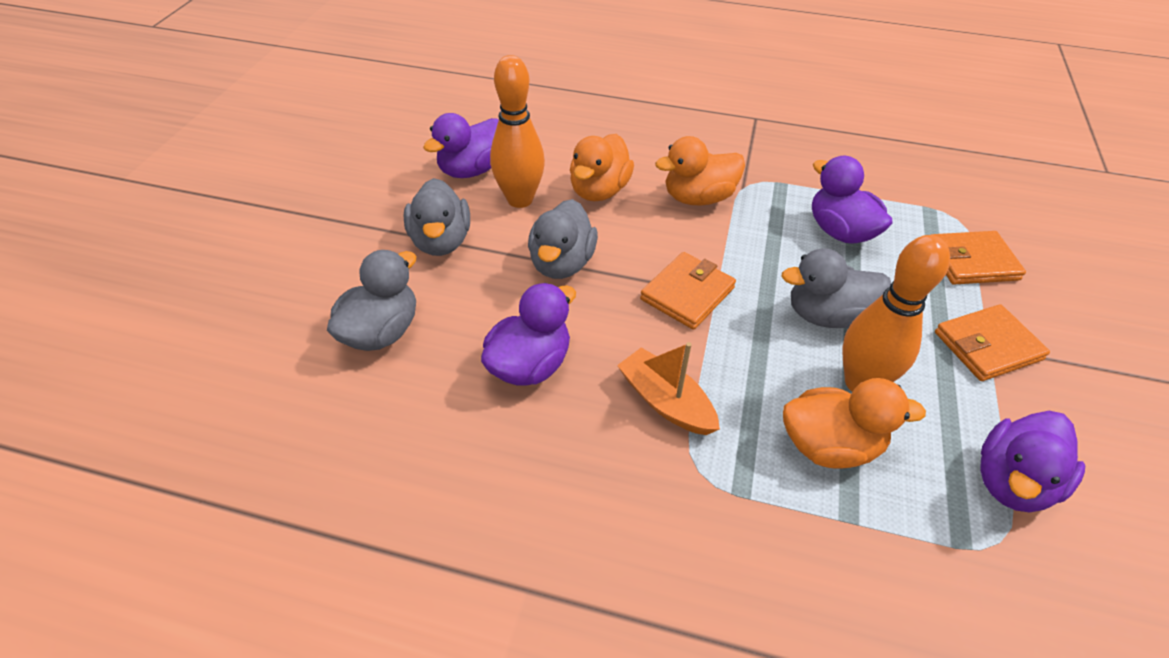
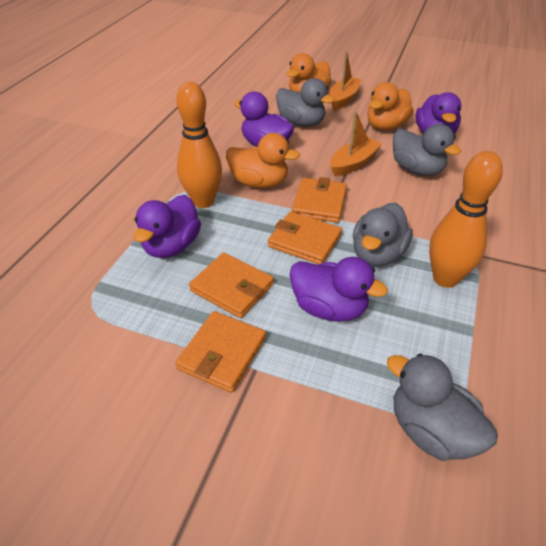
orange boat: 1 -> 2
orange wallet: 3 -> 4

